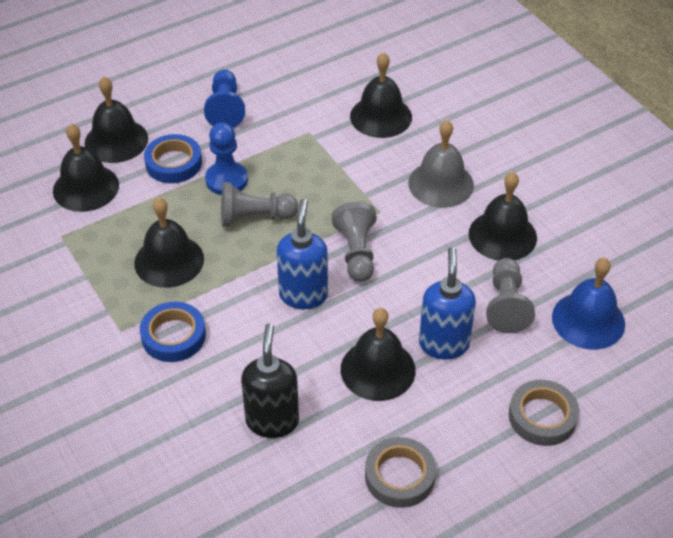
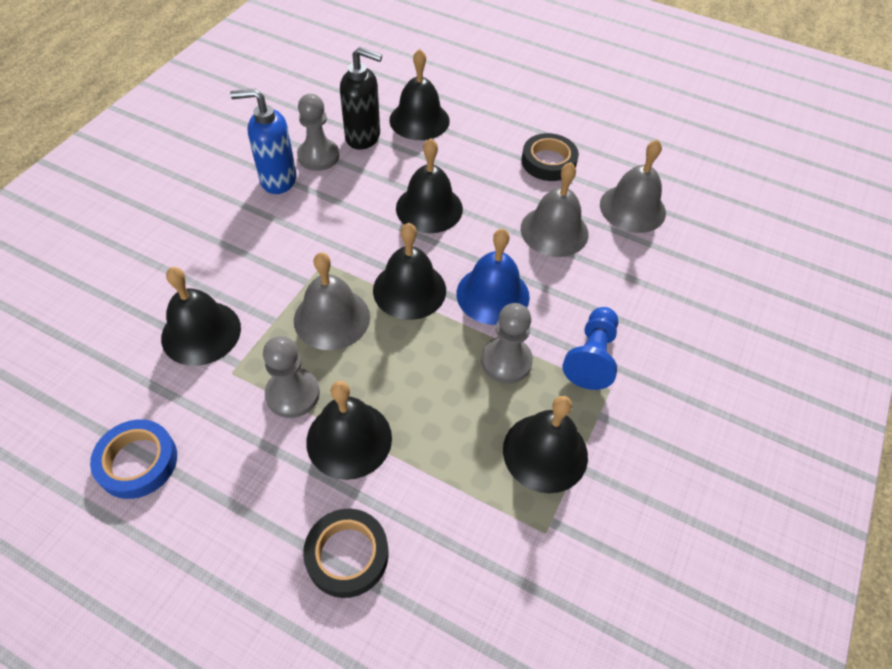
black tape: 0 -> 2
blue pawn: 2 -> 1
blue soap dispenser: 2 -> 1
blue tape: 2 -> 1
grey bell: 1 -> 3
grey tape: 2 -> 0

